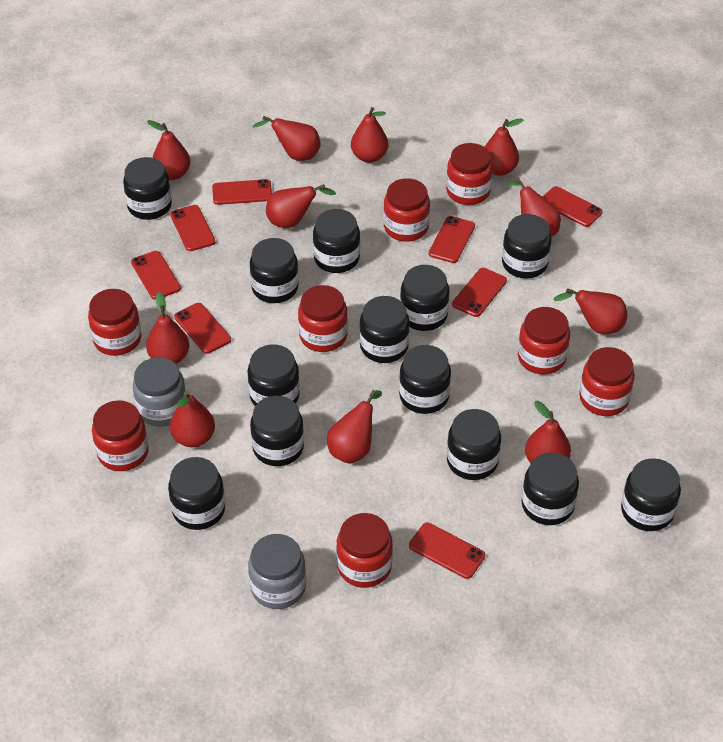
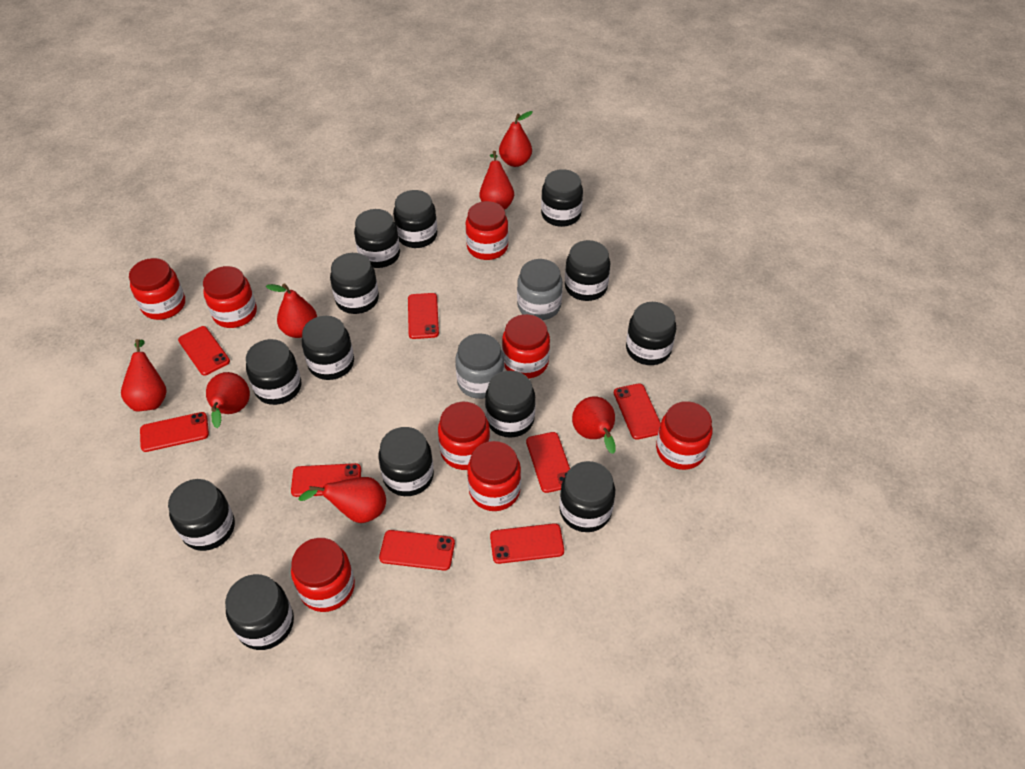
red pear: 11 -> 7

